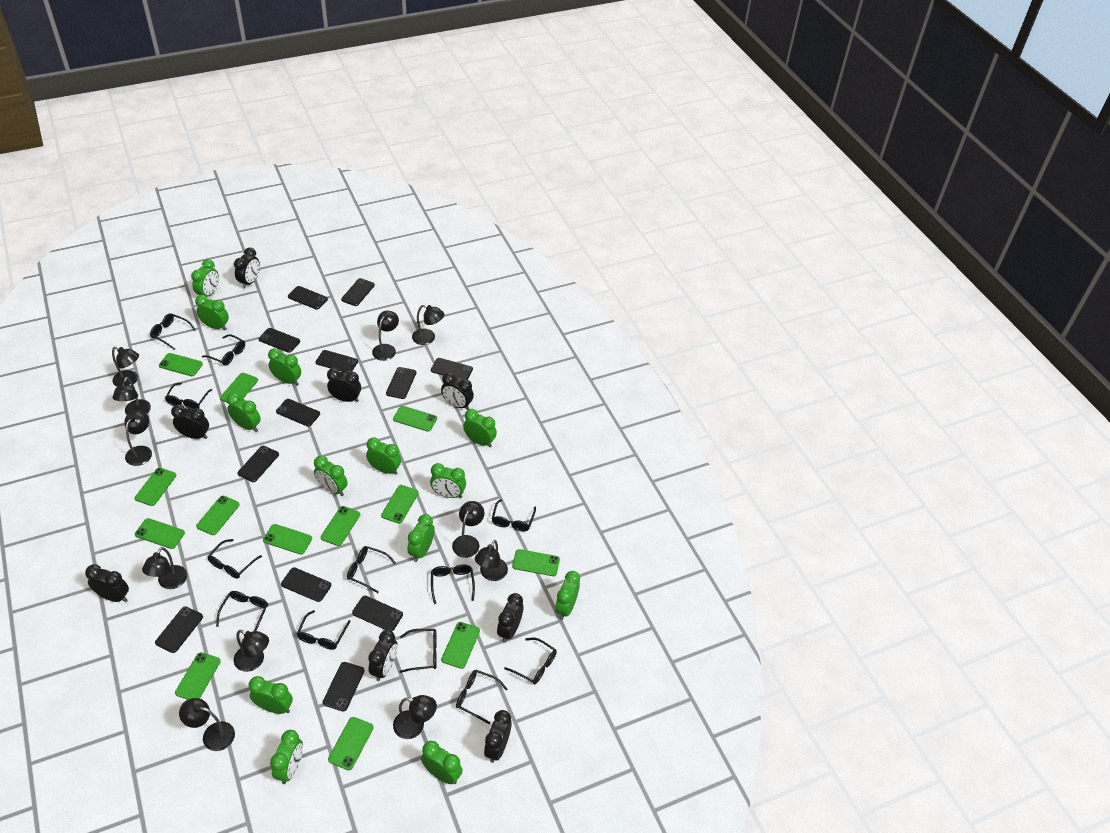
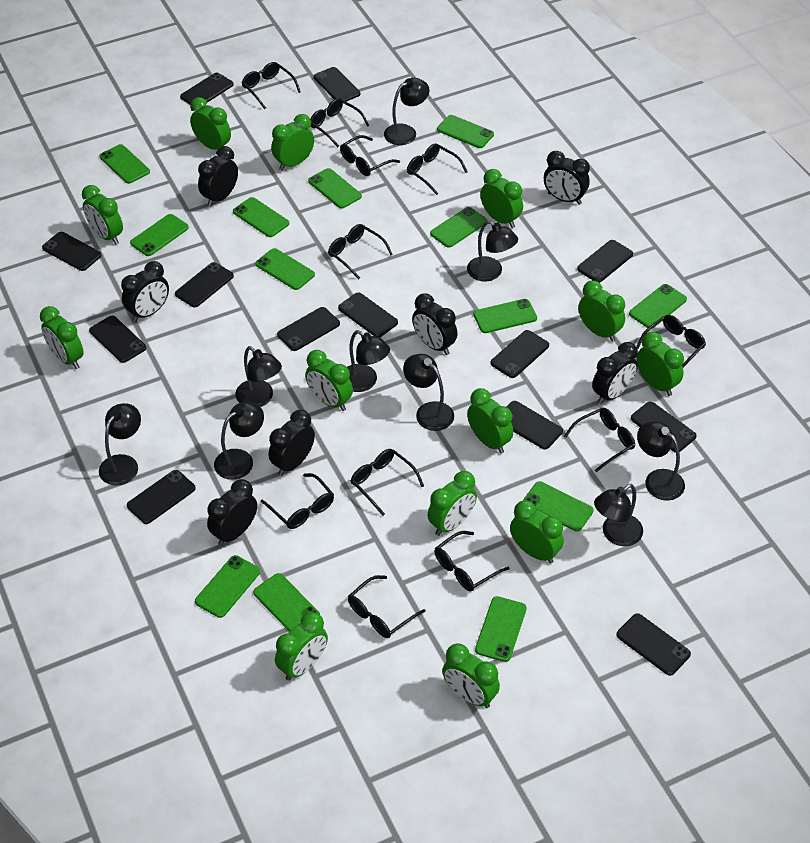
black clock: 8 -> 7
black glasses: 12 -> 11
black lamp: 11 -> 9
black phone: 12 -> 13

